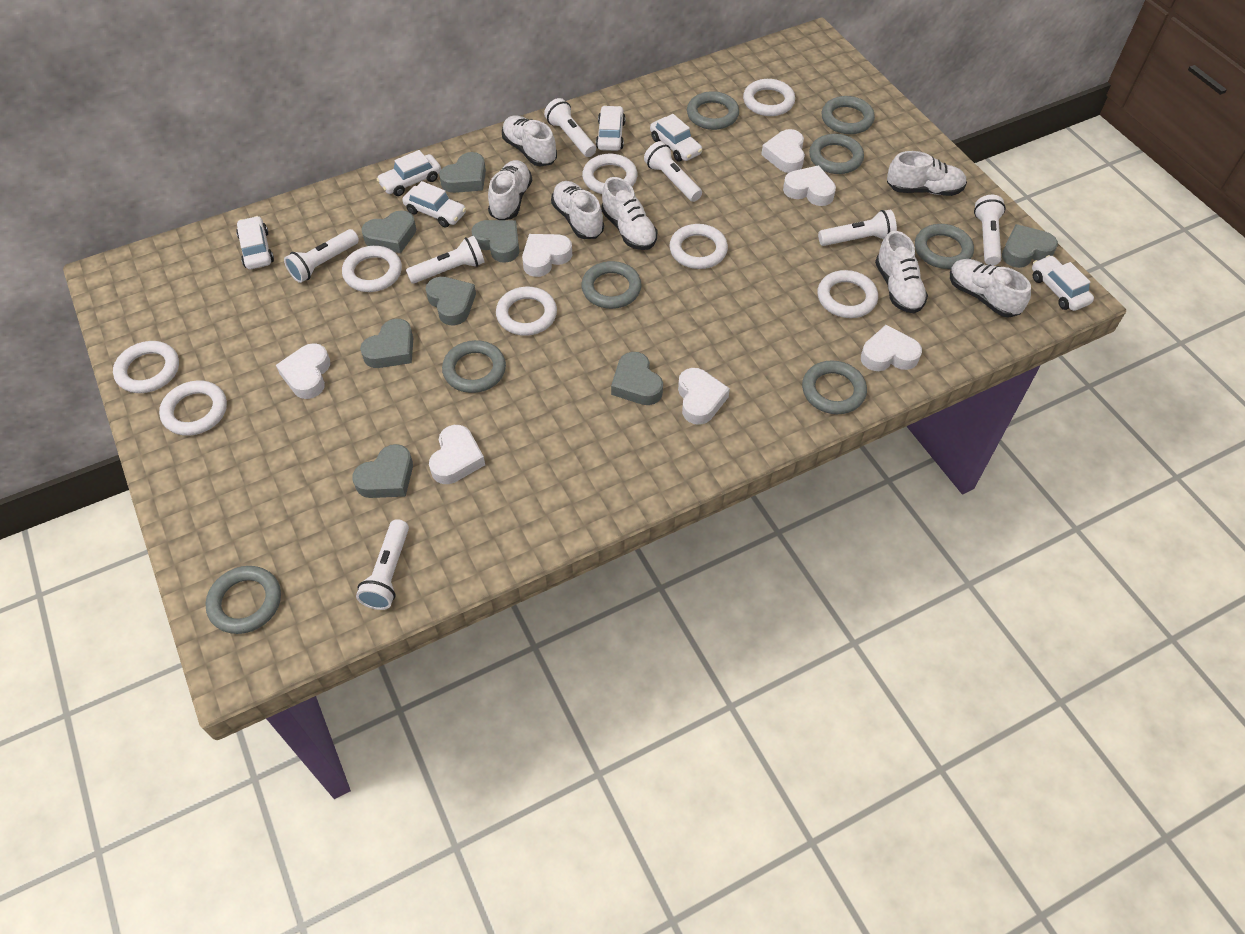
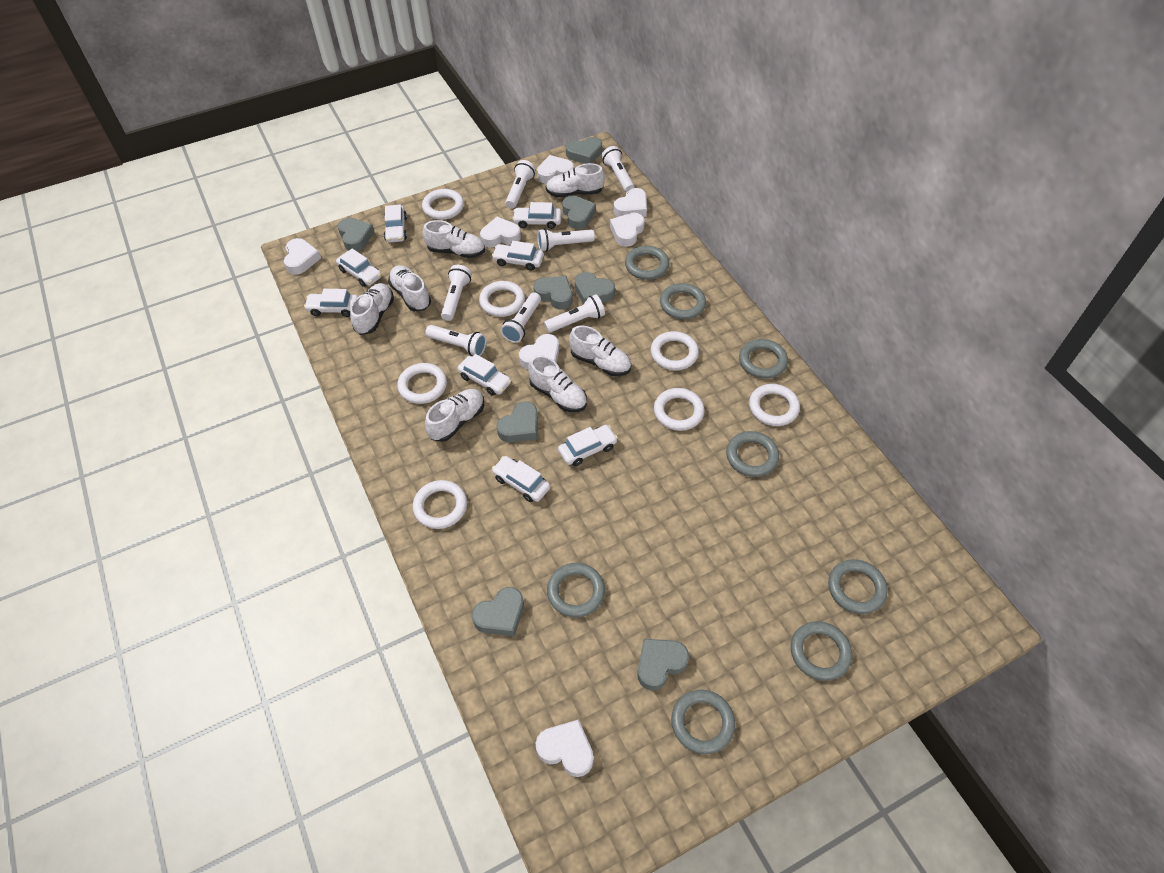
white car: 6 -> 8
white ring: 8 -> 7

